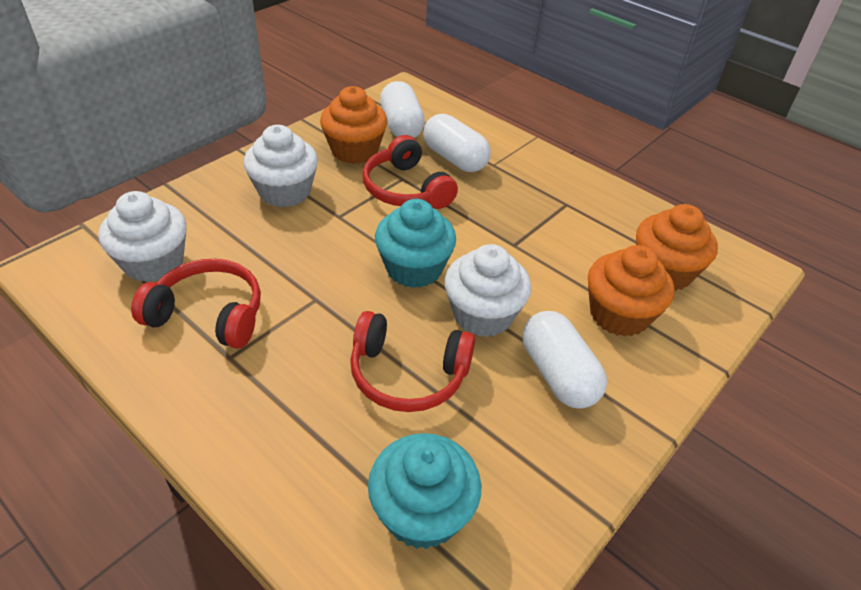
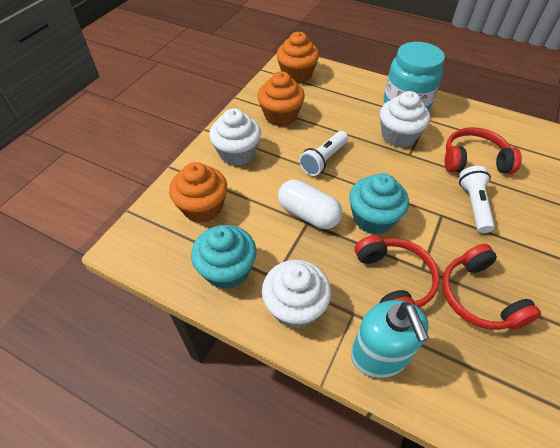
turquoise jar: 0 -> 1
turquoise soap dispenser: 0 -> 1
white capsule: 3 -> 1
white flashlight: 0 -> 2

